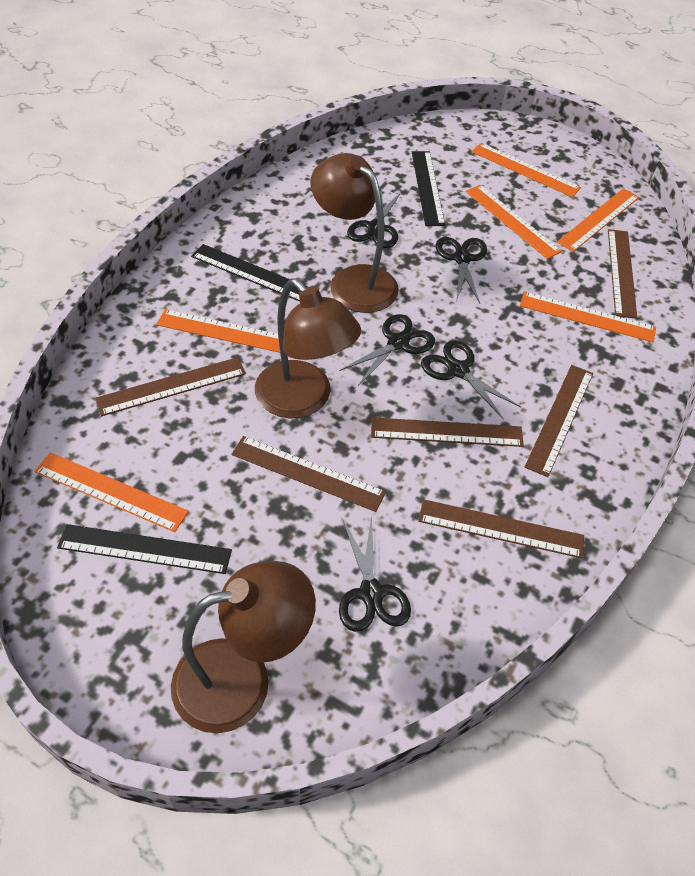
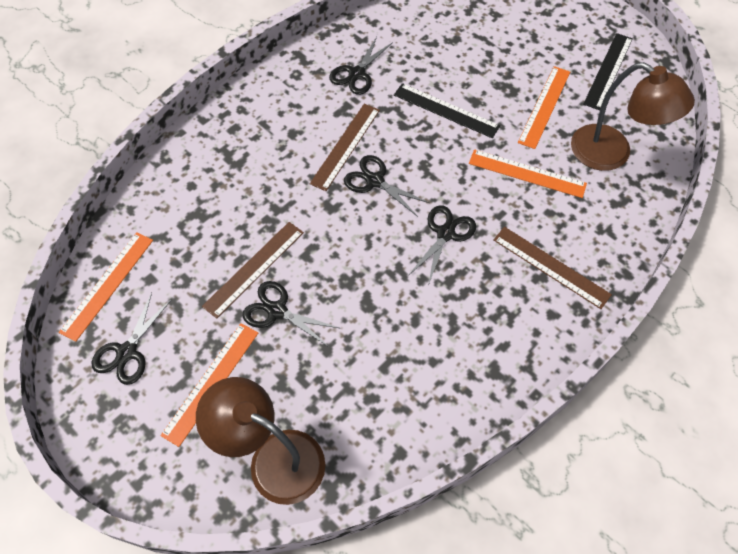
black ruler: 3 -> 2
brown lamp: 3 -> 2
brown ruler: 6 -> 3
orange ruler: 6 -> 4

